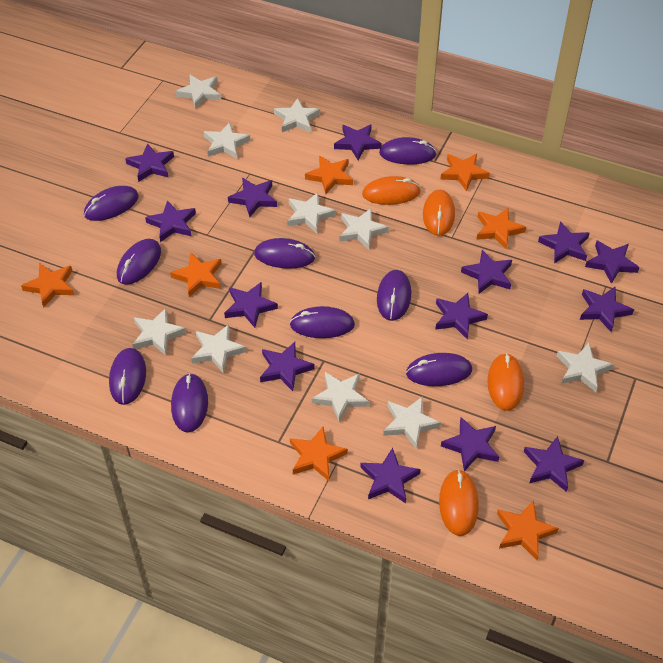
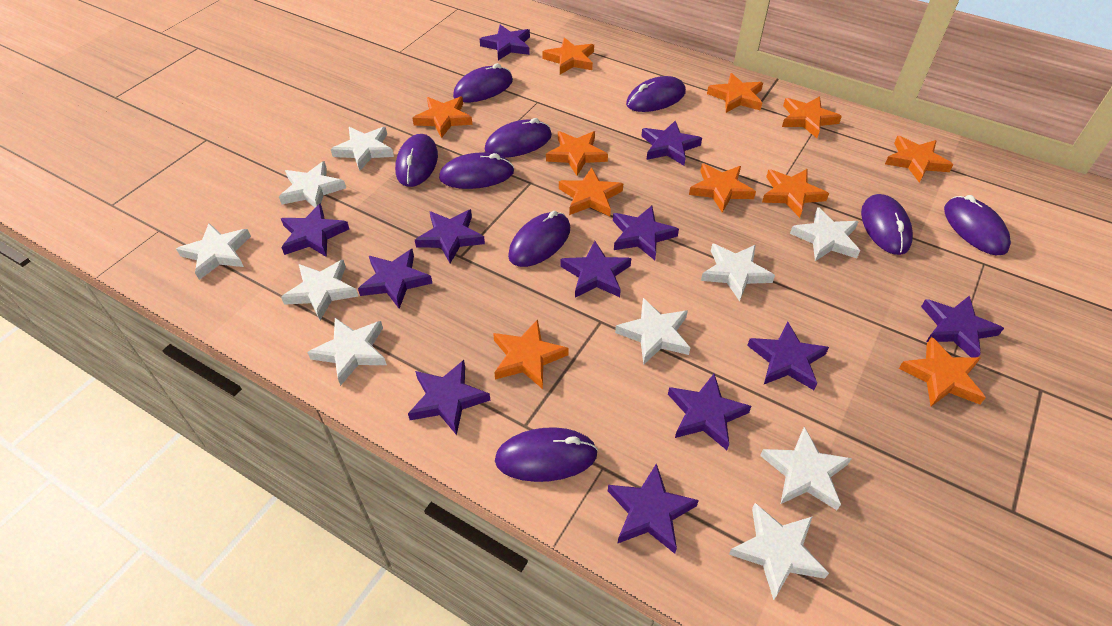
orange mouse: 4 -> 0
orange star: 7 -> 11
purple star: 14 -> 12

